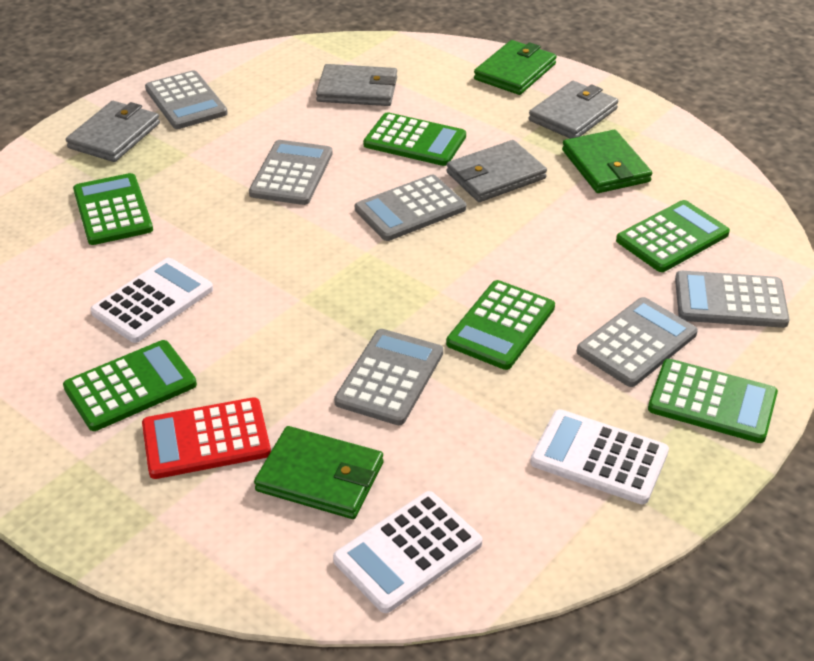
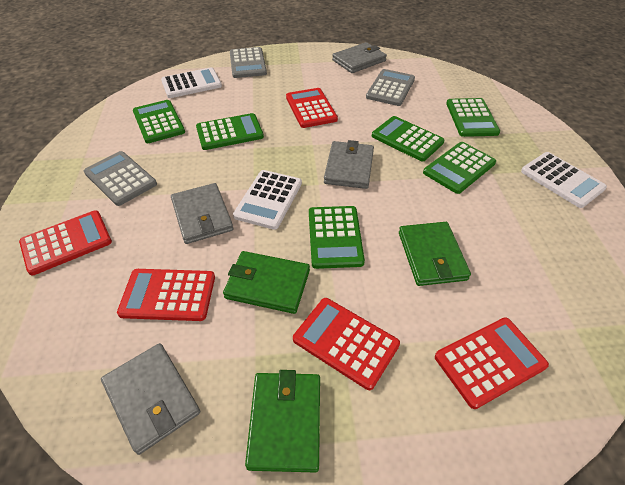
grey calculator: 6 -> 3
red calculator: 1 -> 5

